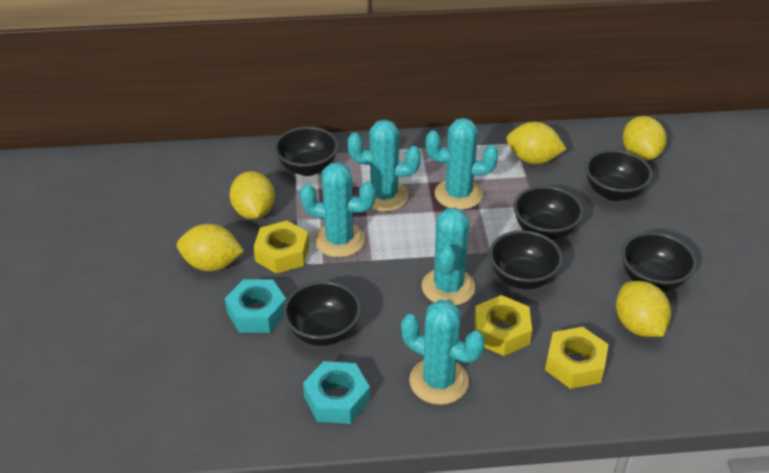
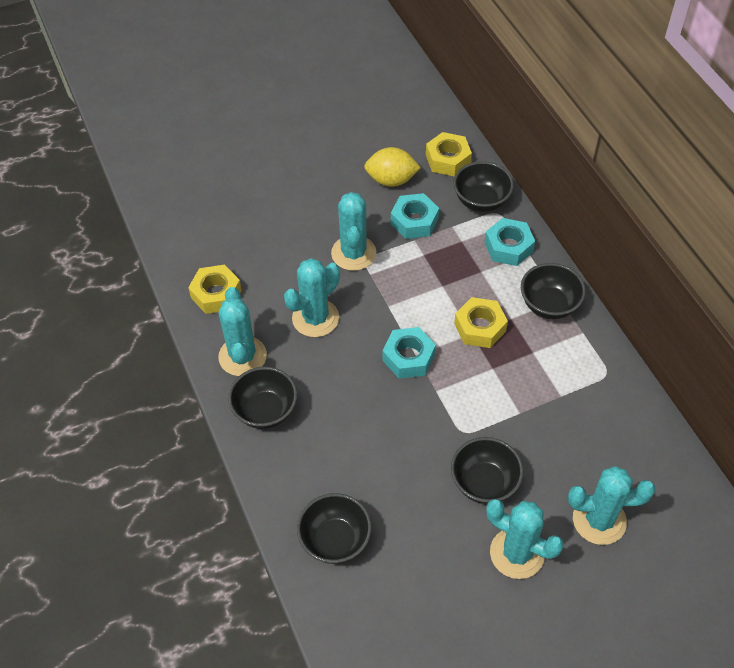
black bowl: 6 -> 5
turquoise nut: 2 -> 3
yellow lemon: 5 -> 1

